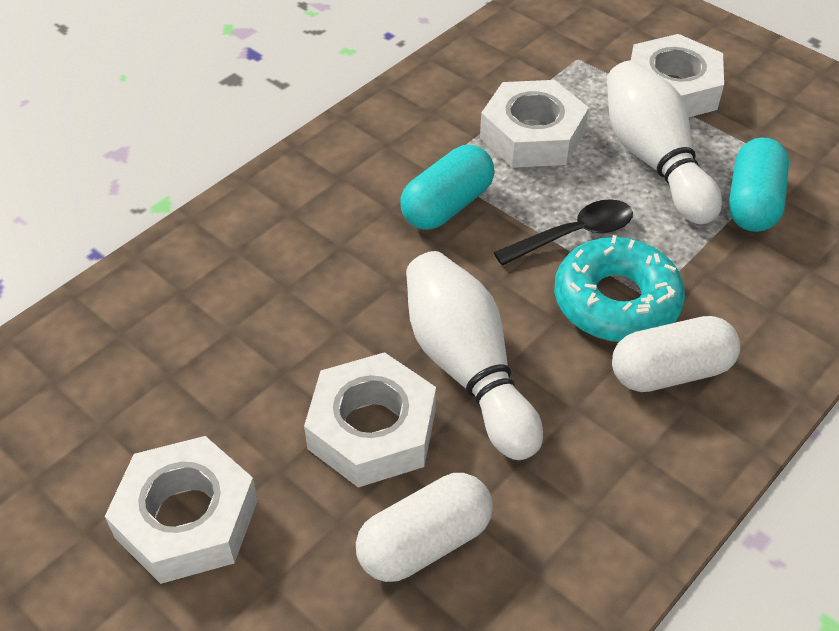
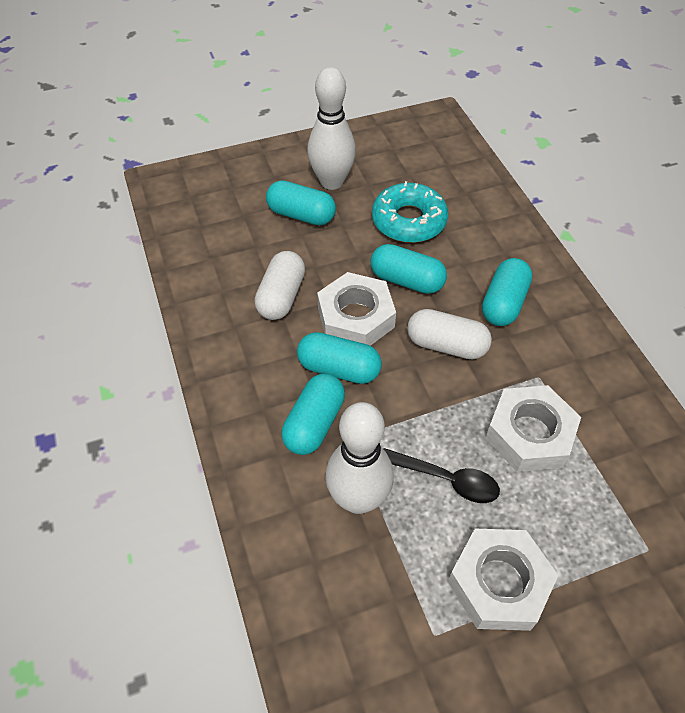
turquoise capsule: 2 -> 5
white nut: 4 -> 3

